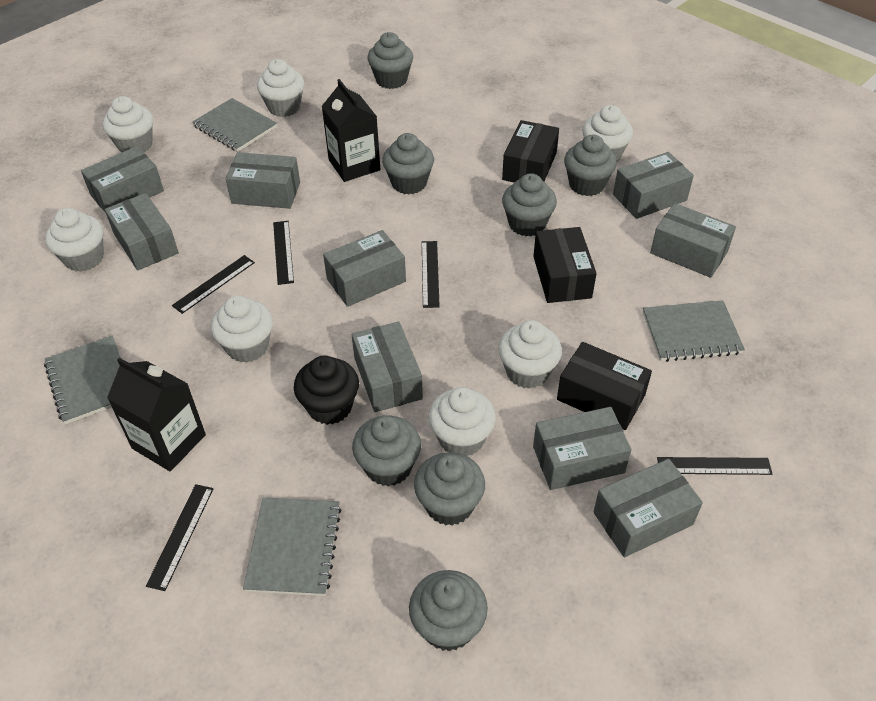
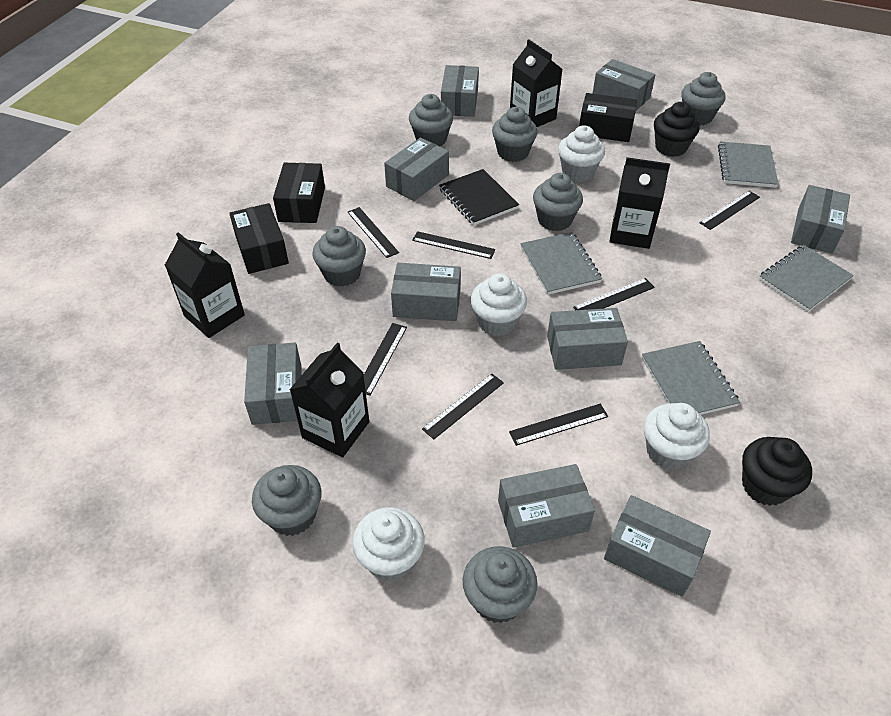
black carton: 2 -> 4
black cupcake: 1 -> 2
black notebook: 0 -> 1
black ruler: 5 -> 7
white cupcake: 7 -> 4

